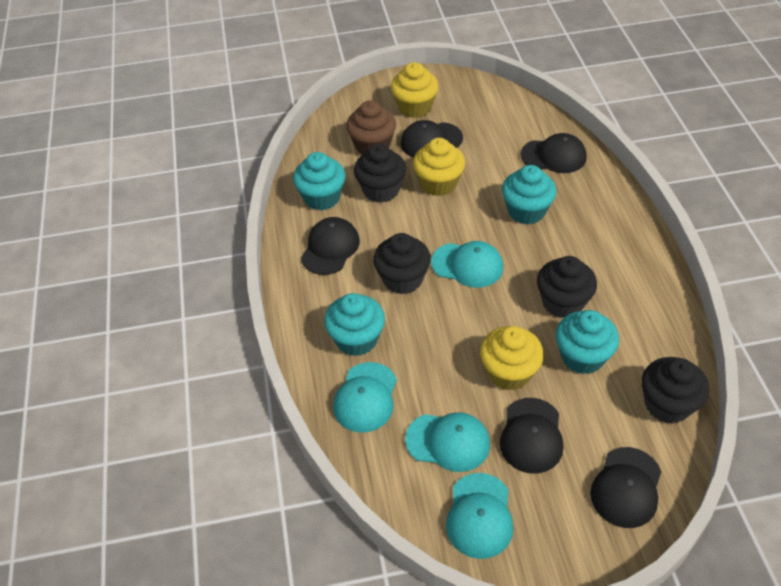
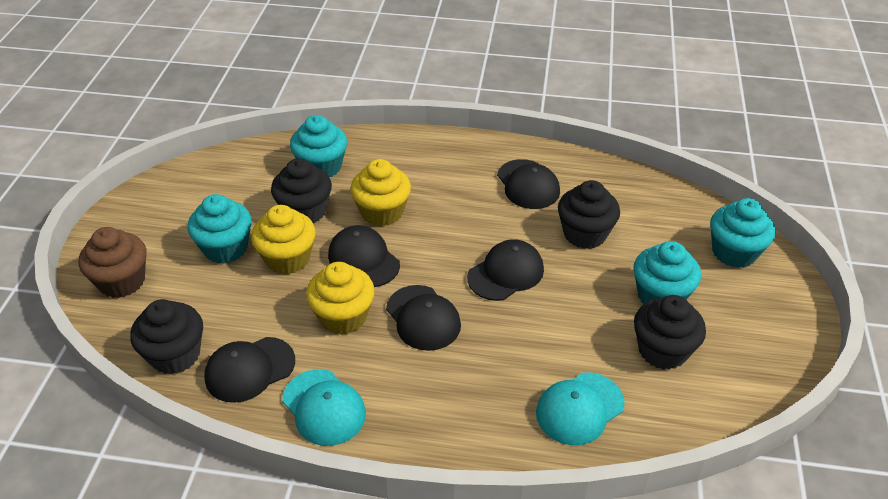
turquoise cap: 4 -> 2

